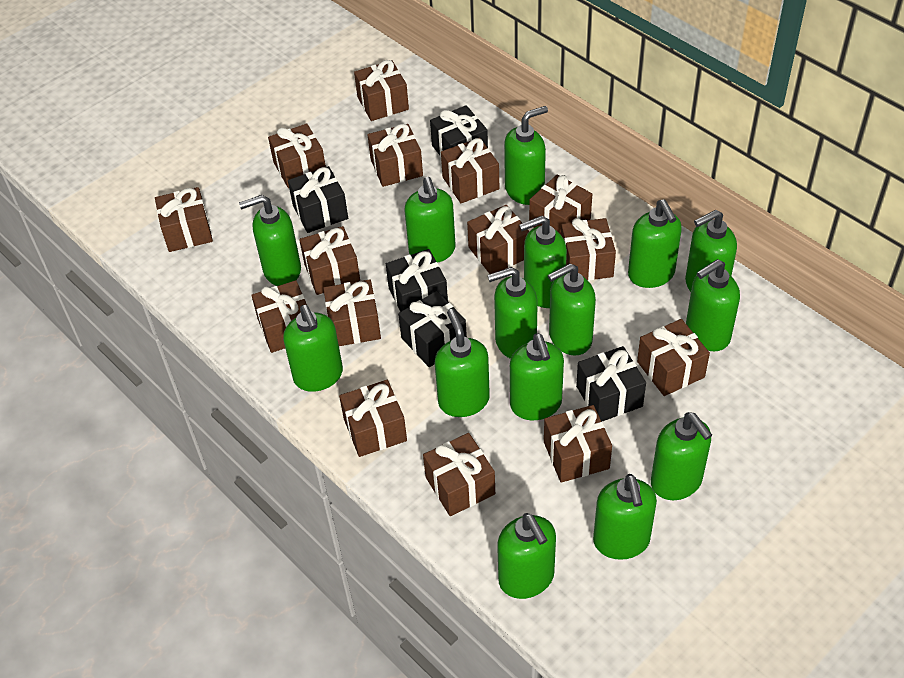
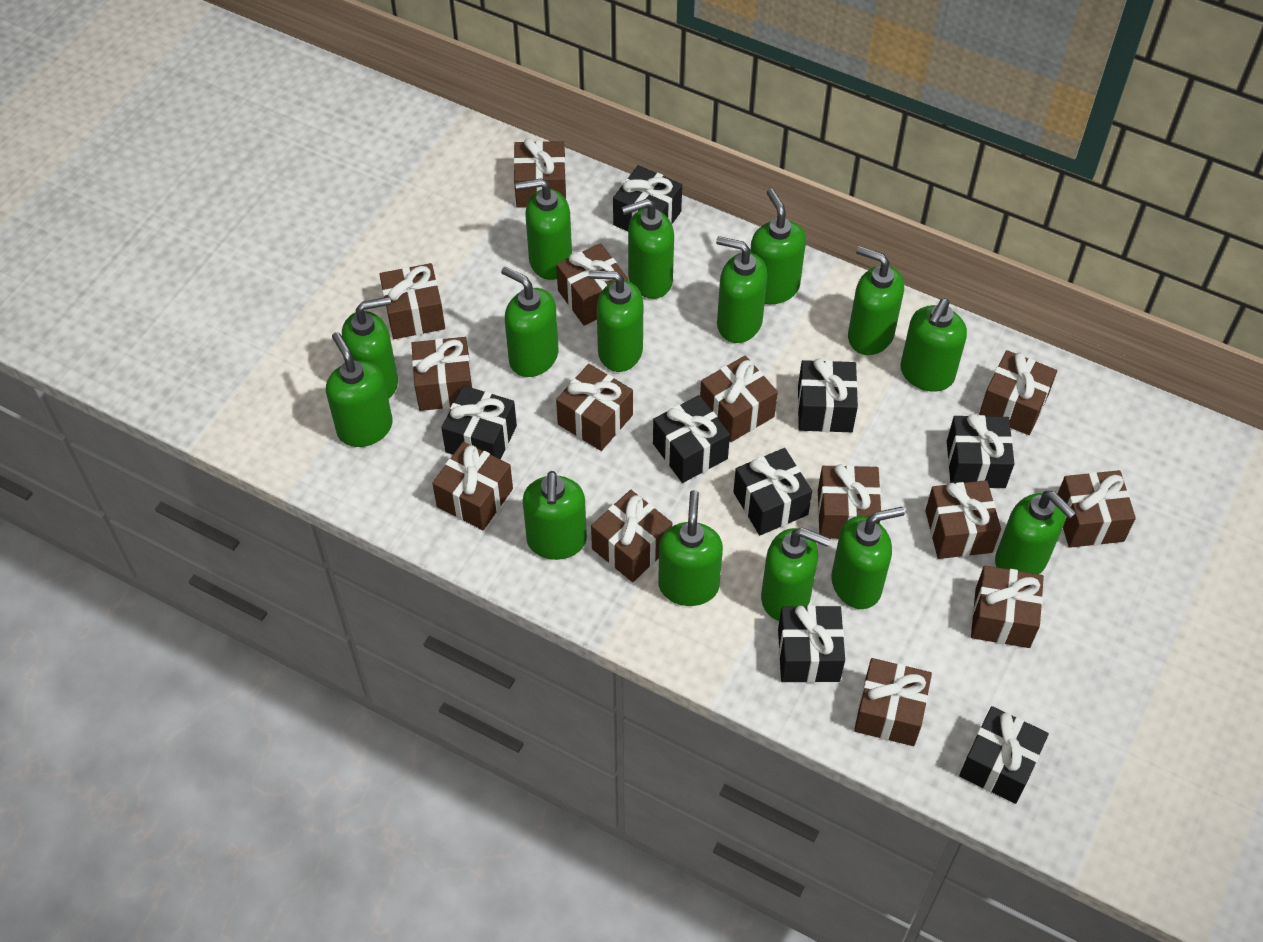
black gift: 5 -> 8
brown gift: 15 -> 14

